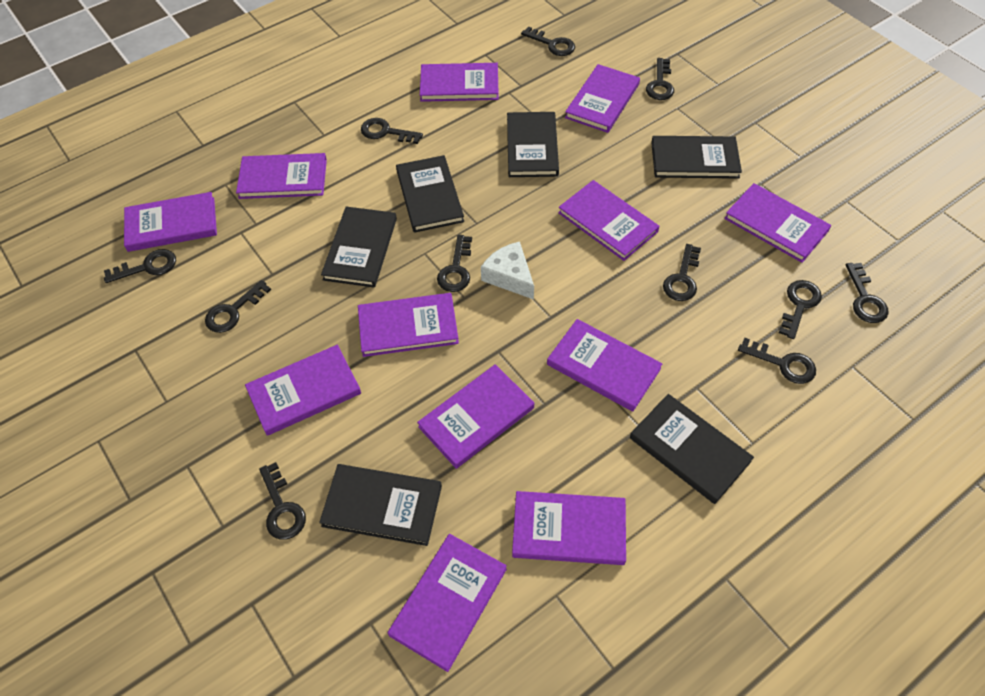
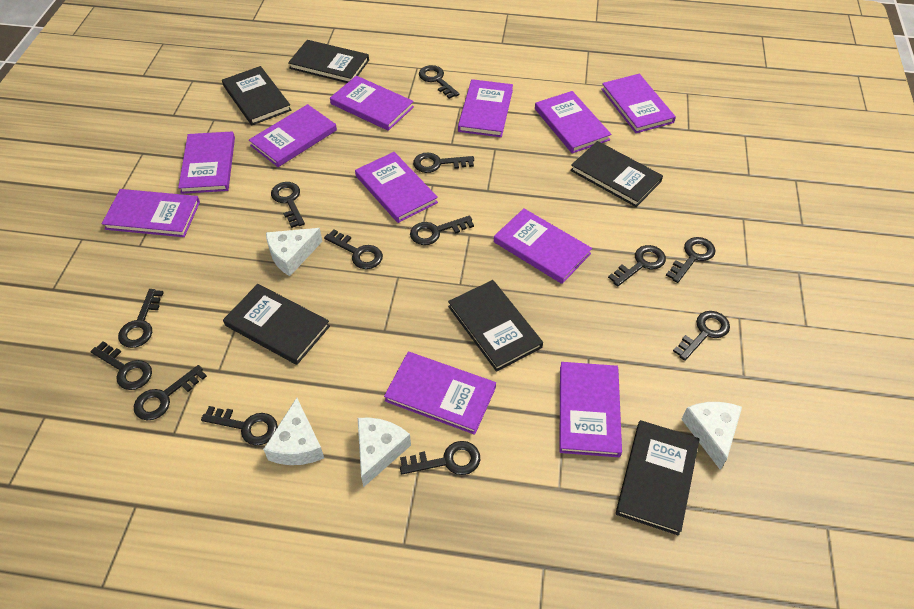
black key: 11 -> 13
purple book: 12 -> 11
white cheese: 1 -> 4

